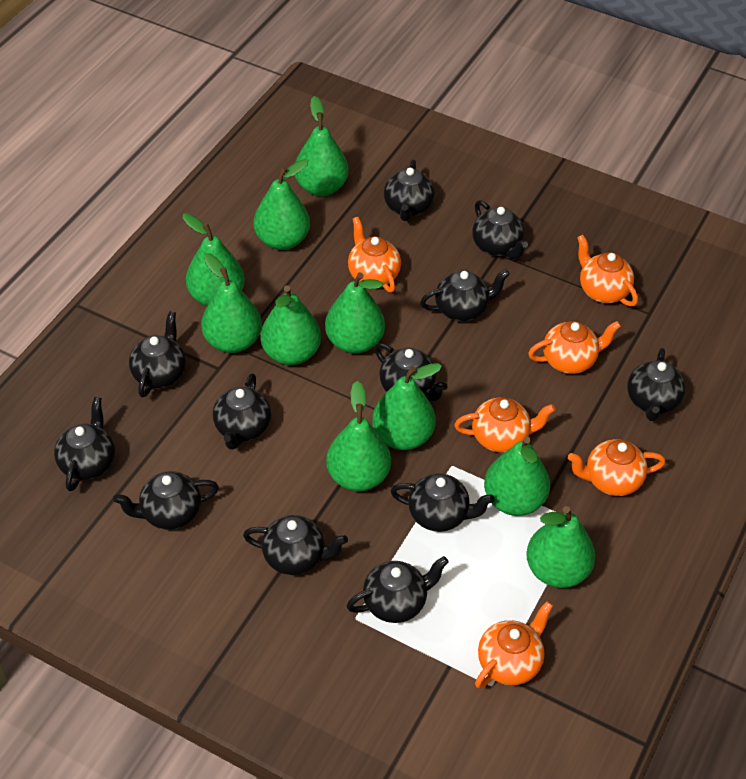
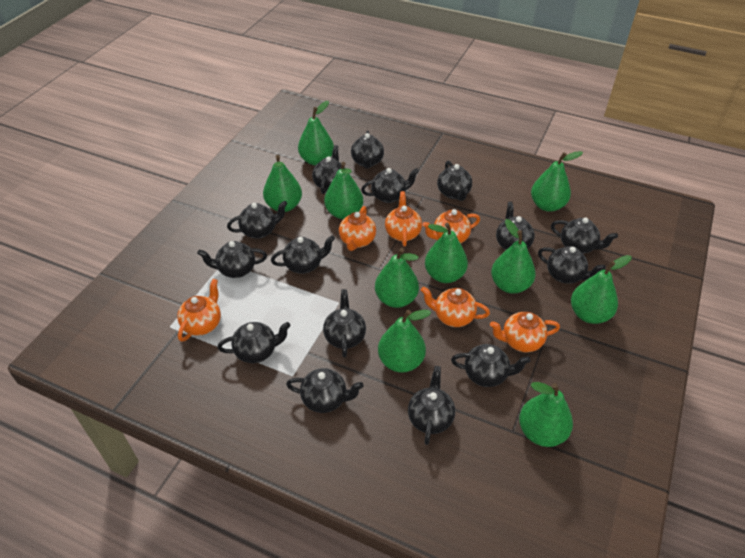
black teapot: 12 -> 15

